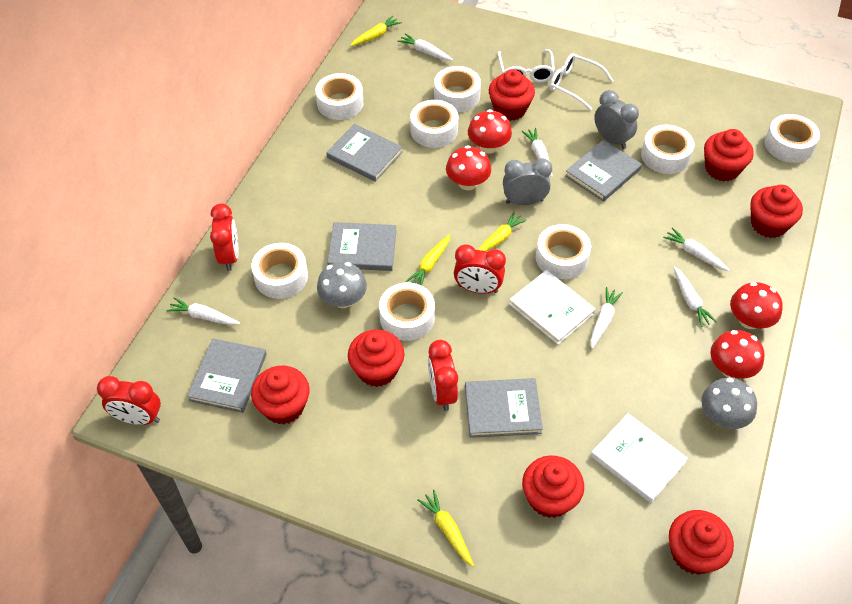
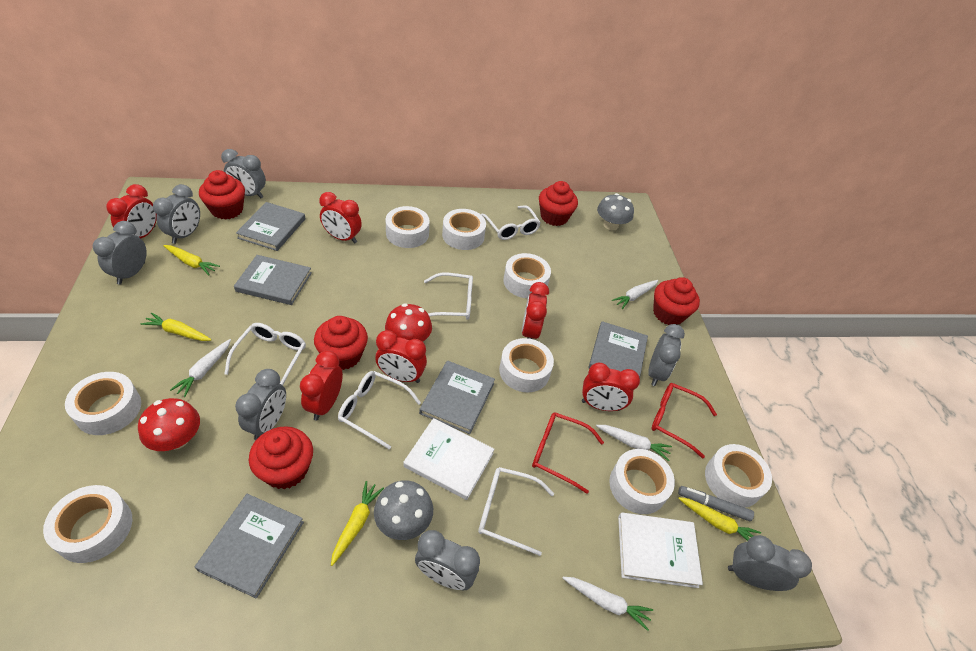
grey clock: 2 -> 7
grey marker: 0 -> 1
red clock: 4 -> 6
red cupcake: 7 -> 5
red glasses: 0 -> 2
red mushroom: 4 -> 2
white carrot: 6 -> 4
white glasses: 2 -> 5

